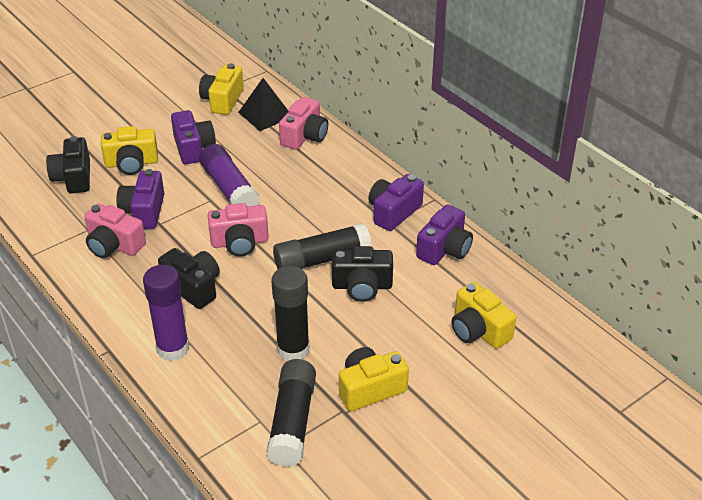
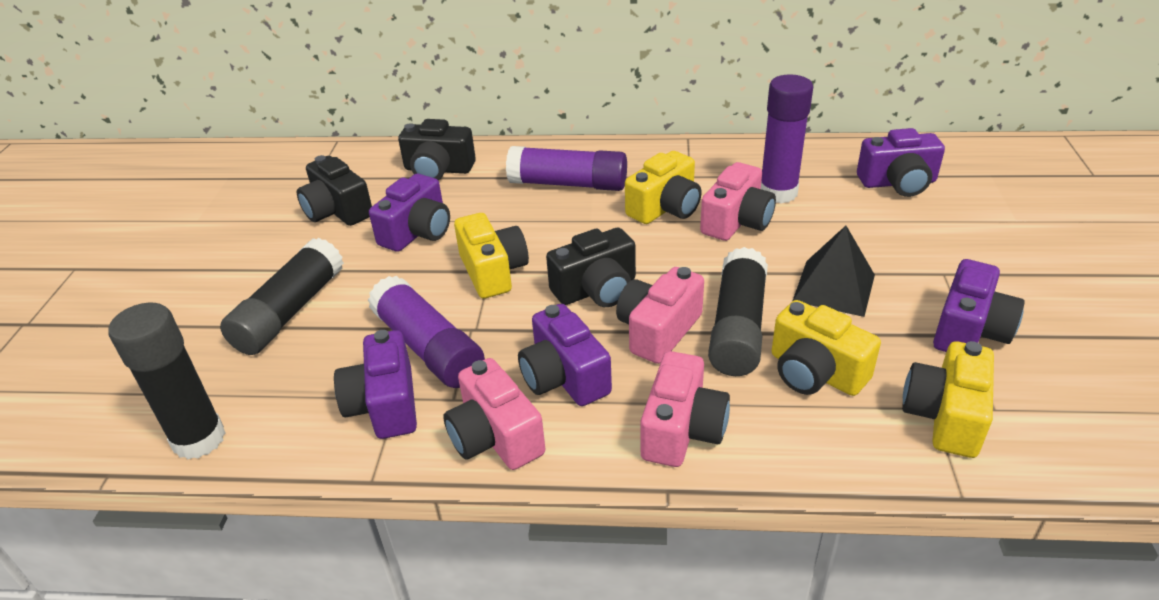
pink camera: 3 -> 4
purple camera: 4 -> 5
purple glue stick: 2 -> 3

